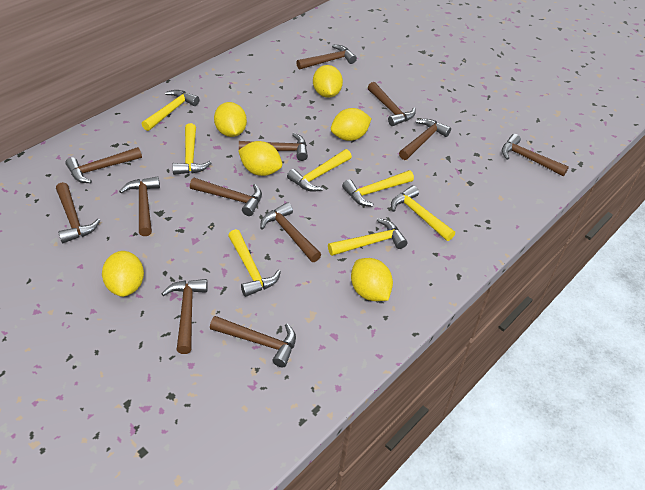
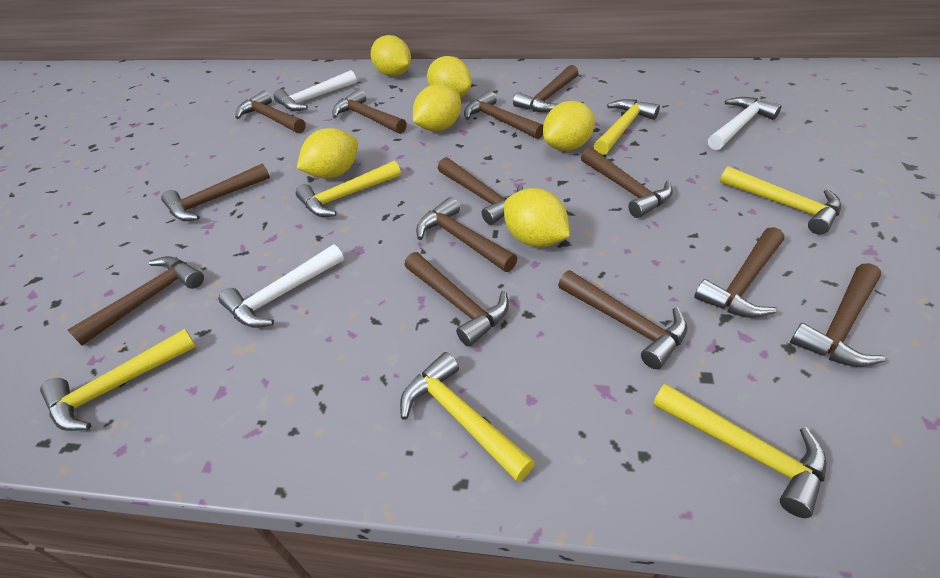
brown hammer: 12 -> 13
white hammer: 0 -> 3
yellow hammer: 7 -> 6

